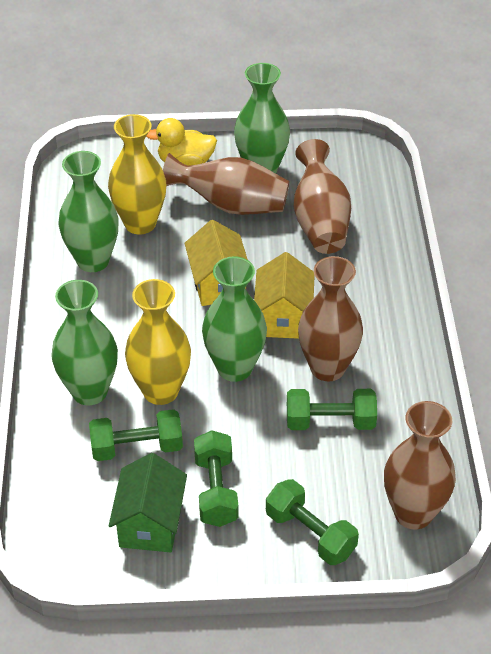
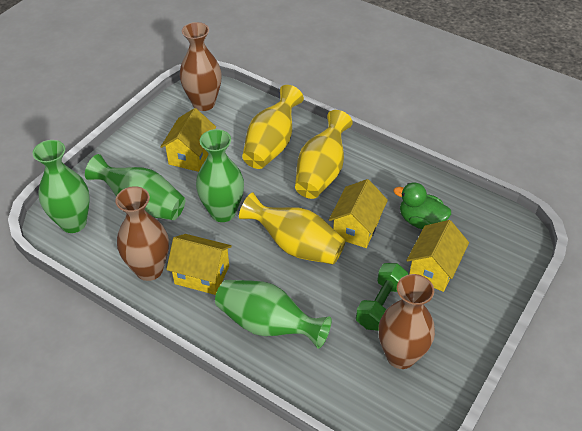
brown vase: 4 -> 3
green duck: 0 -> 1
green dumbbell: 4 -> 1
green house: 1 -> 0
yellow duck: 1 -> 0
yellow house: 2 -> 4
yellow vase: 2 -> 3

